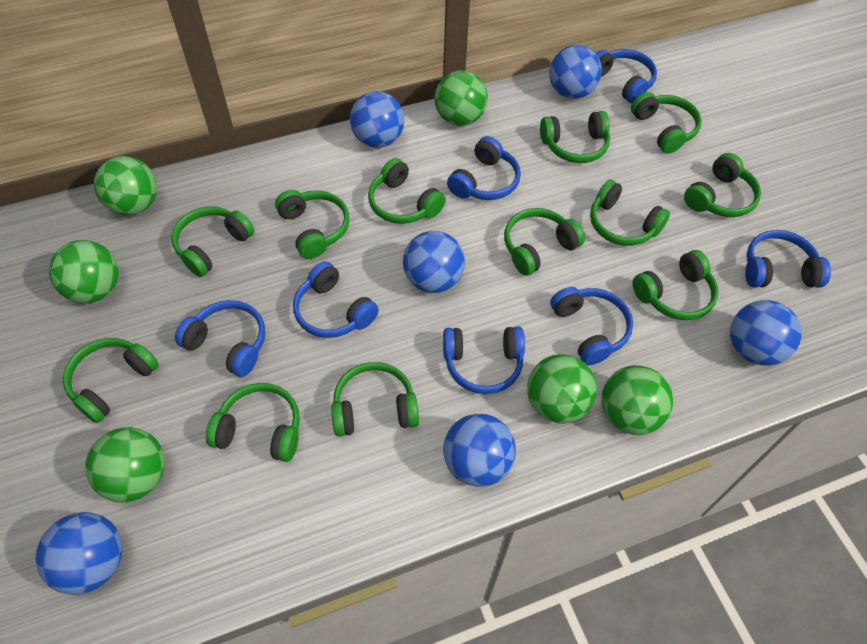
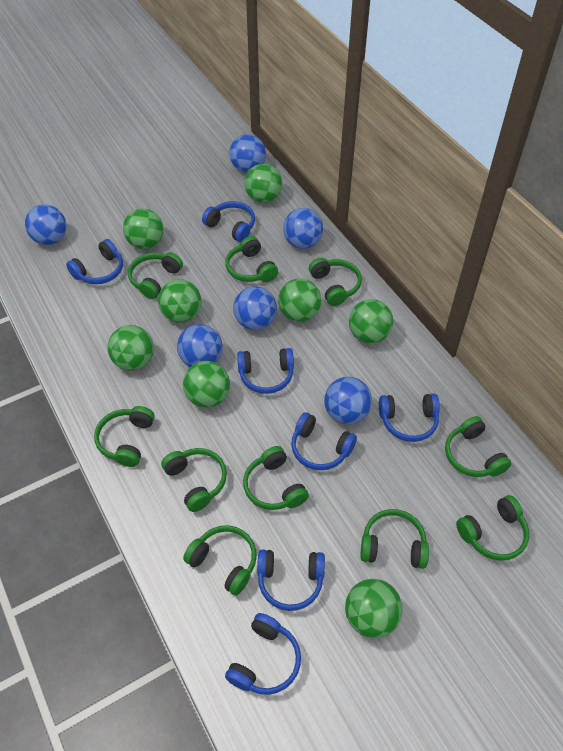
green ball: 6 -> 8
green headphones: 12 -> 10

